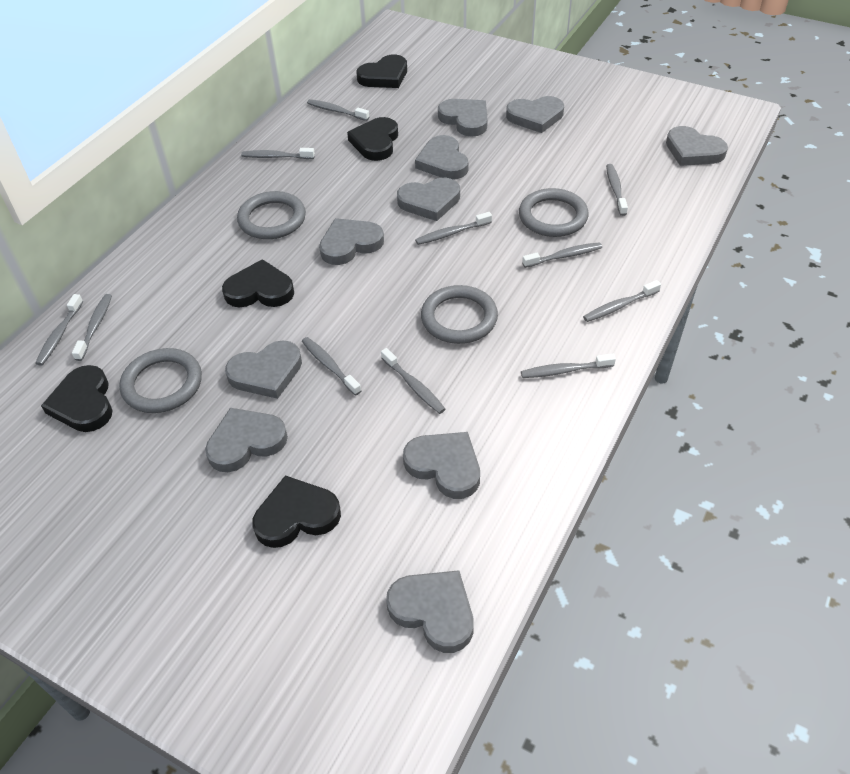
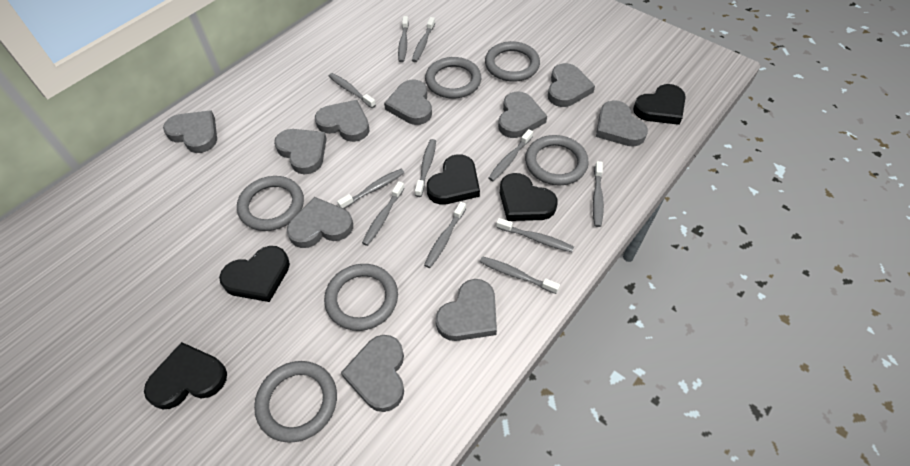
grey ring: 4 -> 6

